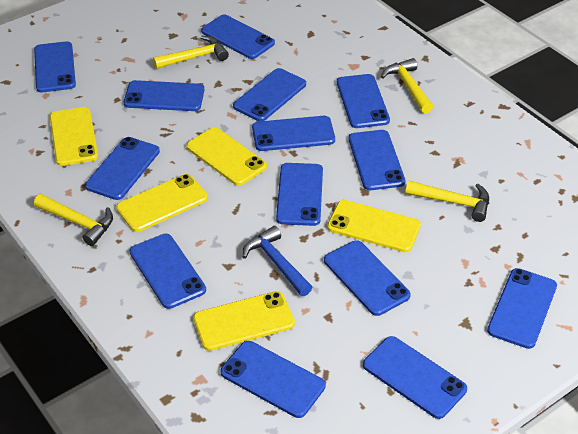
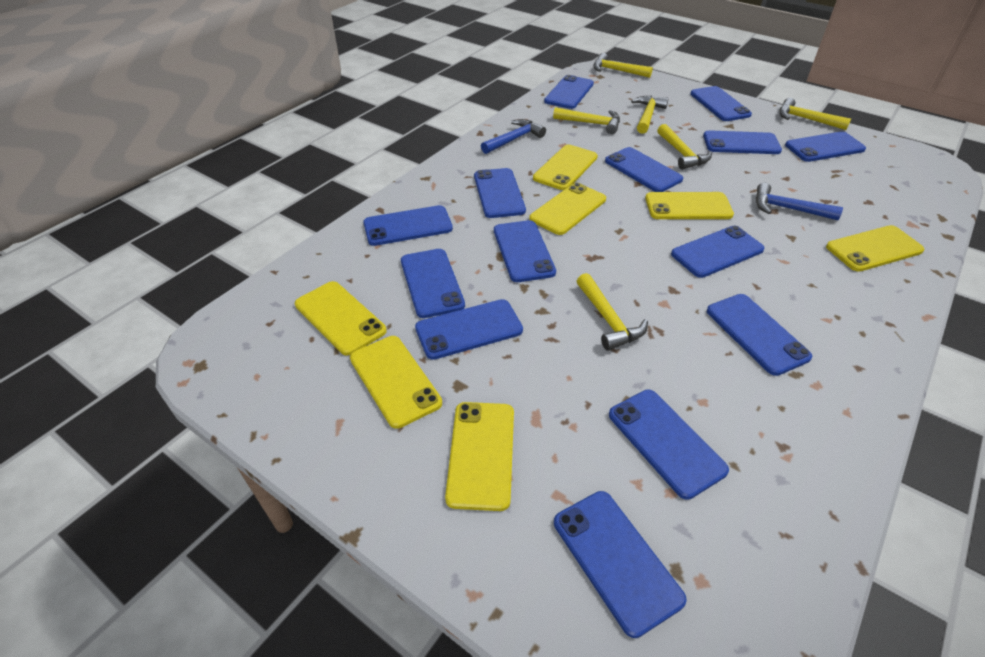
blue hammer: 1 -> 2
yellow hammer: 4 -> 6
yellow phone: 5 -> 7

